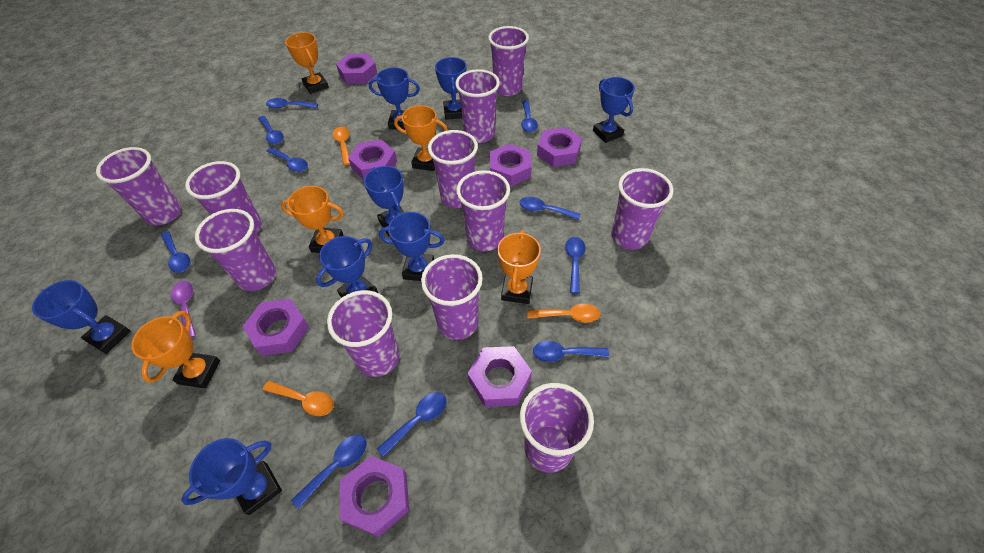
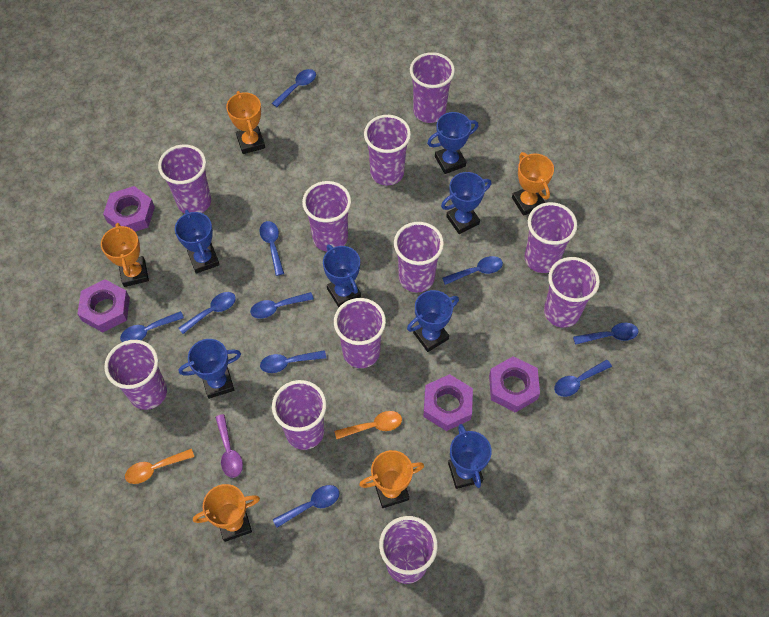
blue trophy: 8 -> 7
orange spoon: 3 -> 2
purple nut: 7 -> 4

